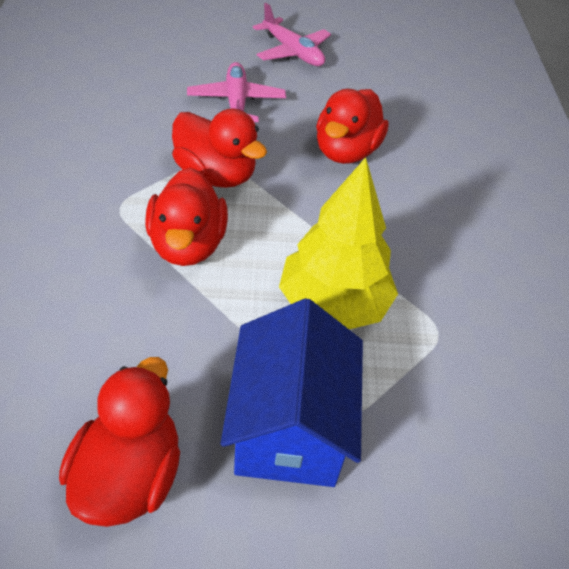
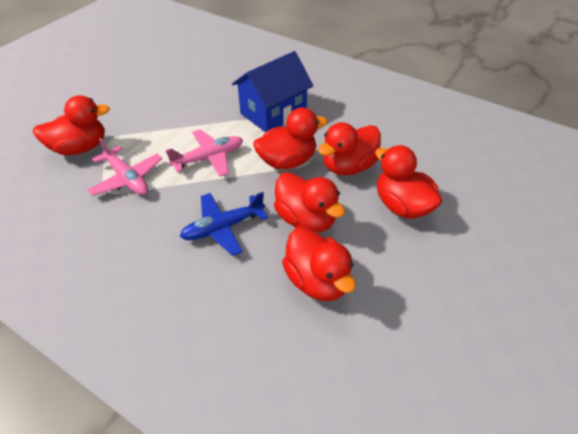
blue plane: 0 -> 1
red duck: 4 -> 6
yellow tree: 1 -> 0

